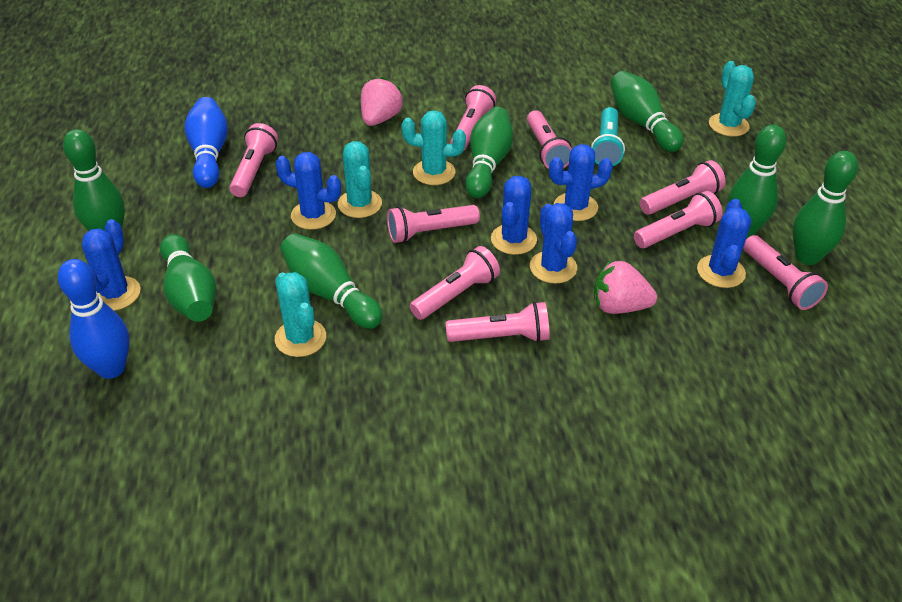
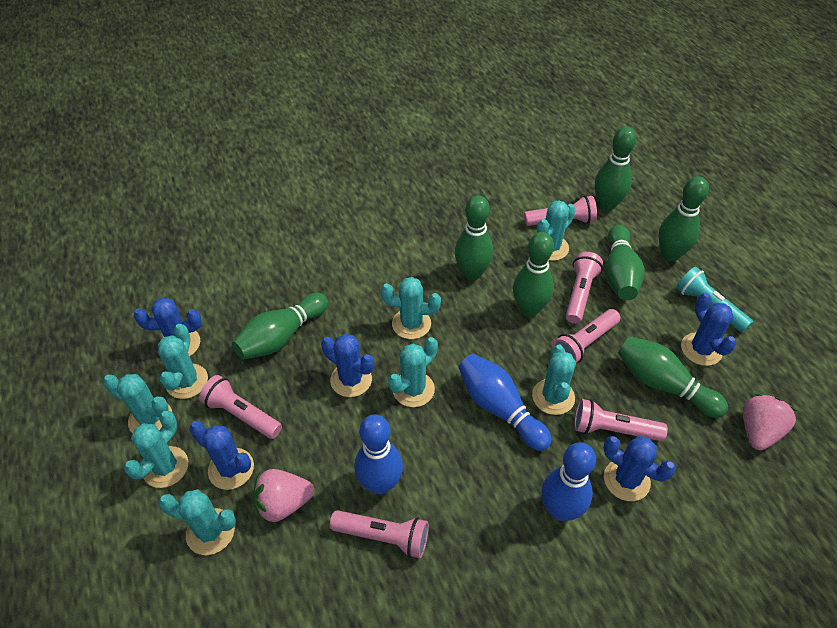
blue bowling pin: 2 -> 3
blue cactus: 6 -> 5
pink flashlight: 9 -> 6
turquoise cactus: 4 -> 8

